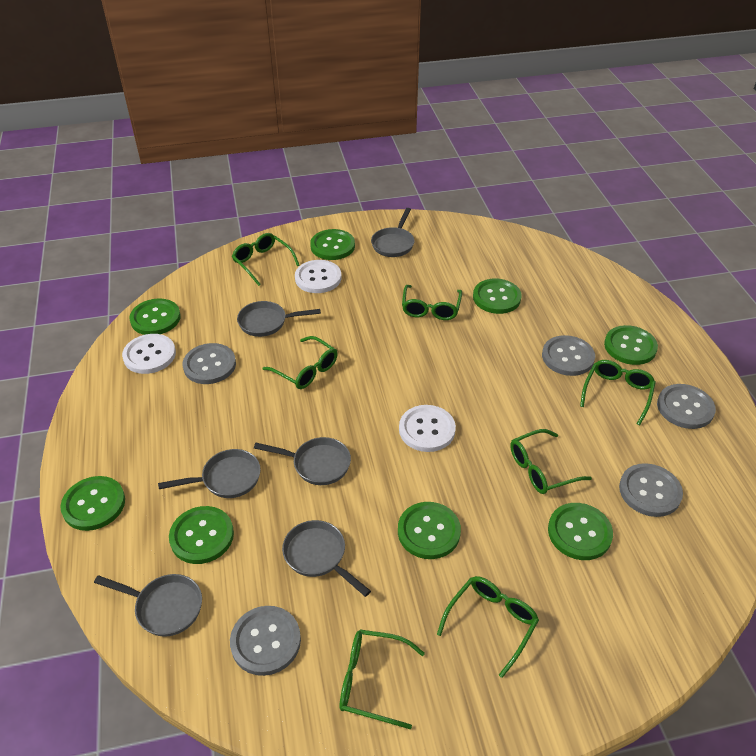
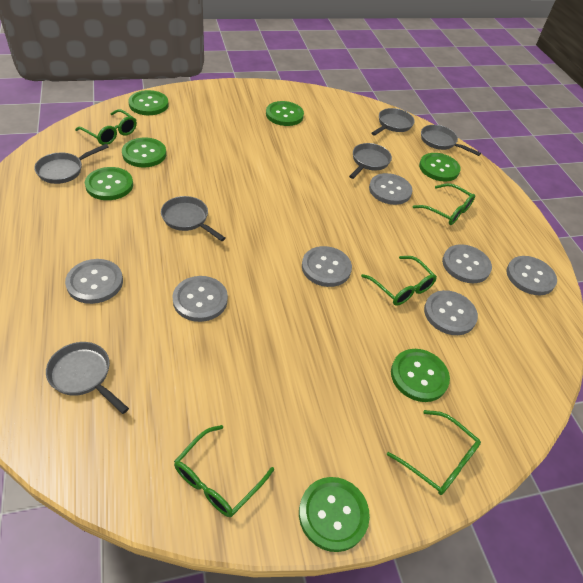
green button: 8 -> 7
green glasses: 7 -> 5
grey button: 5 -> 7
white button: 3 -> 0

